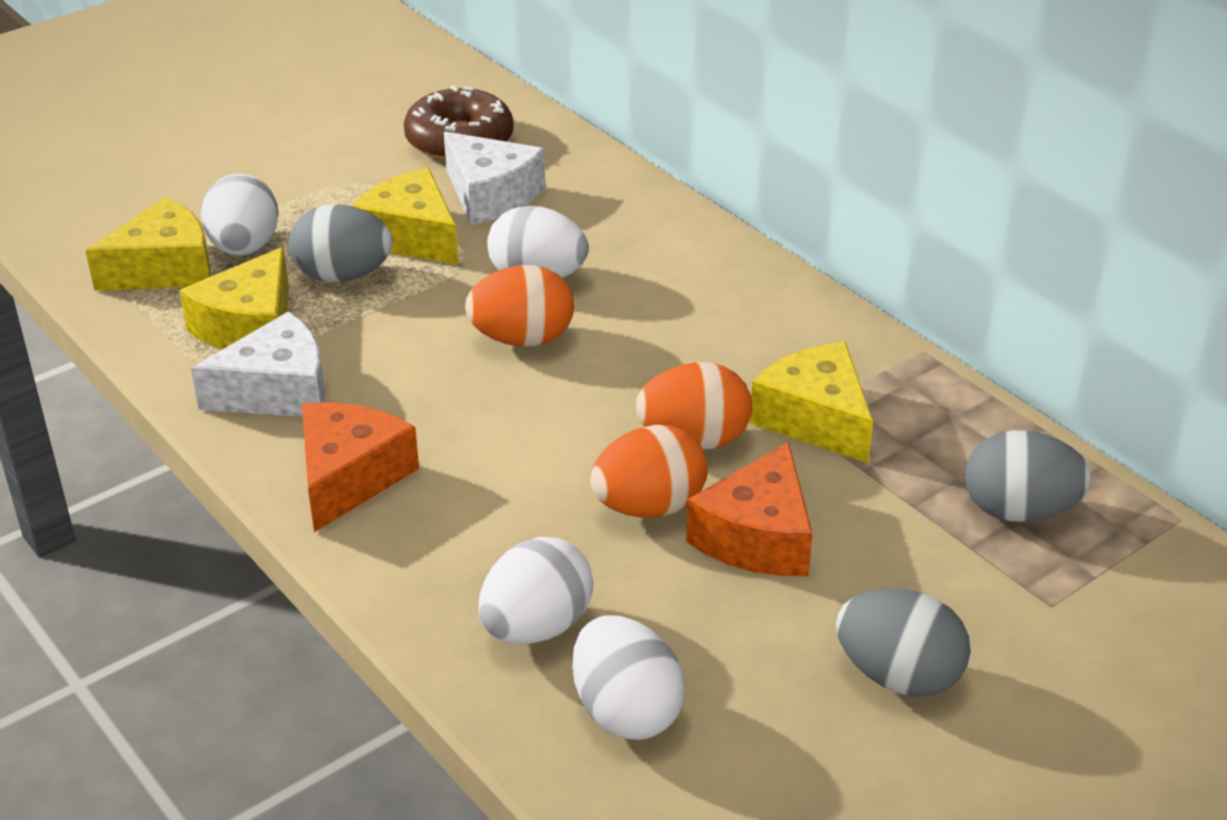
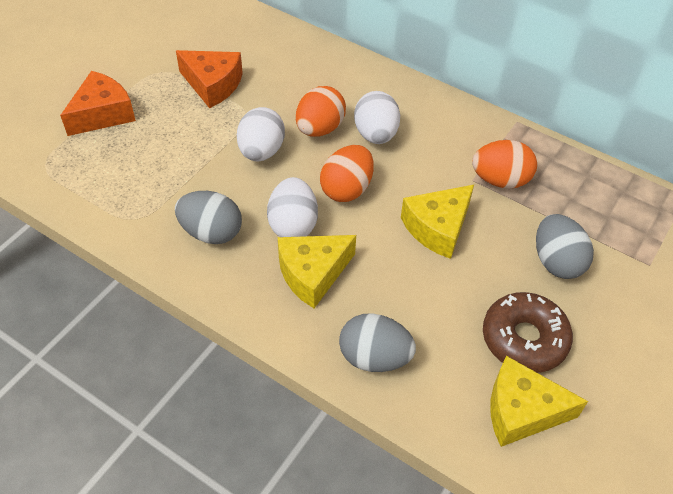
white cheese: 2 -> 0
white egg: 4 -> 3
yellow cheese: 4 -> 3

